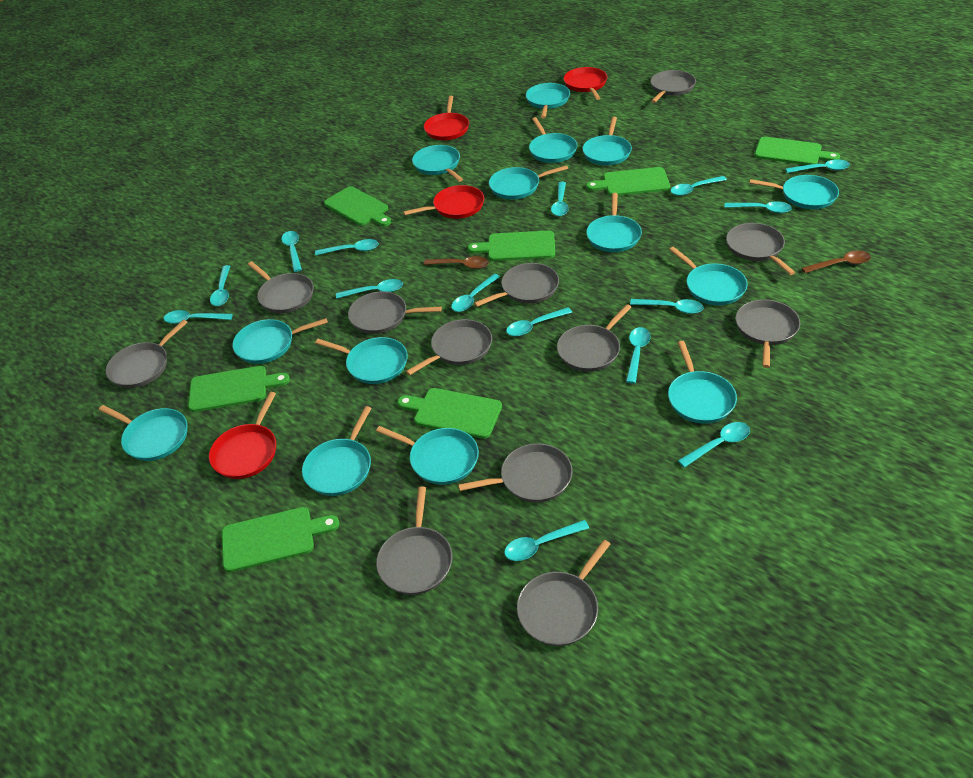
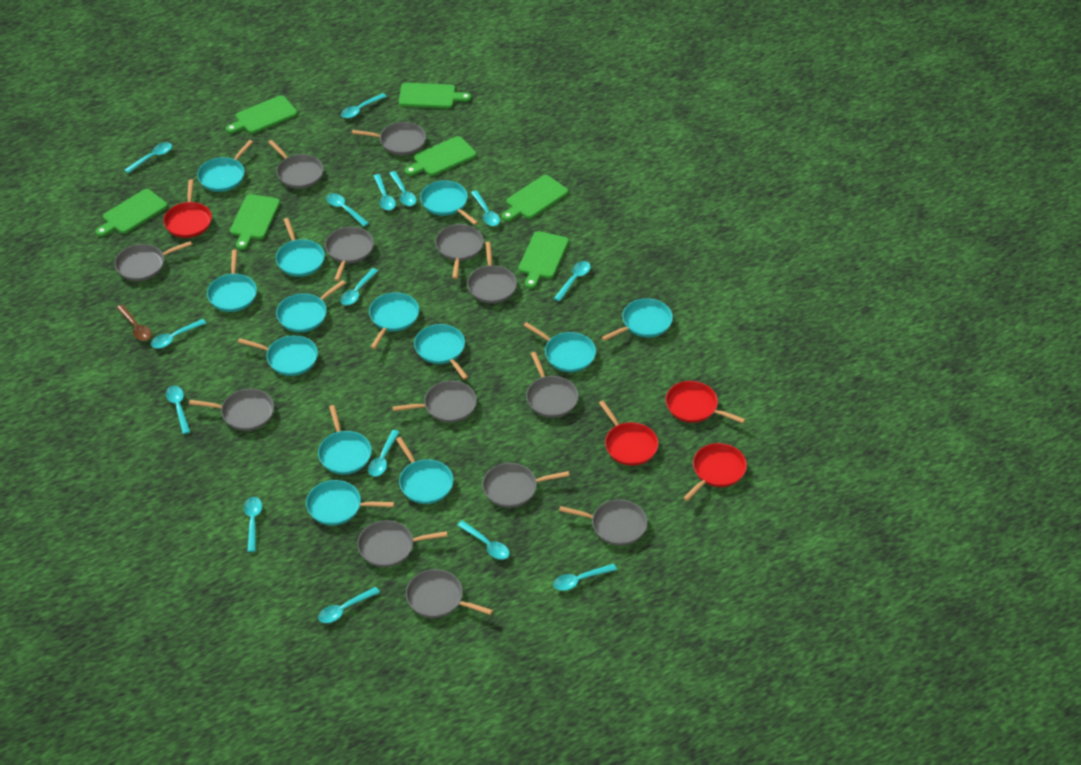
brown spoon: 2 -> 1
grey pan: 12 -> 13
turquoise pan: 14 -> 13

